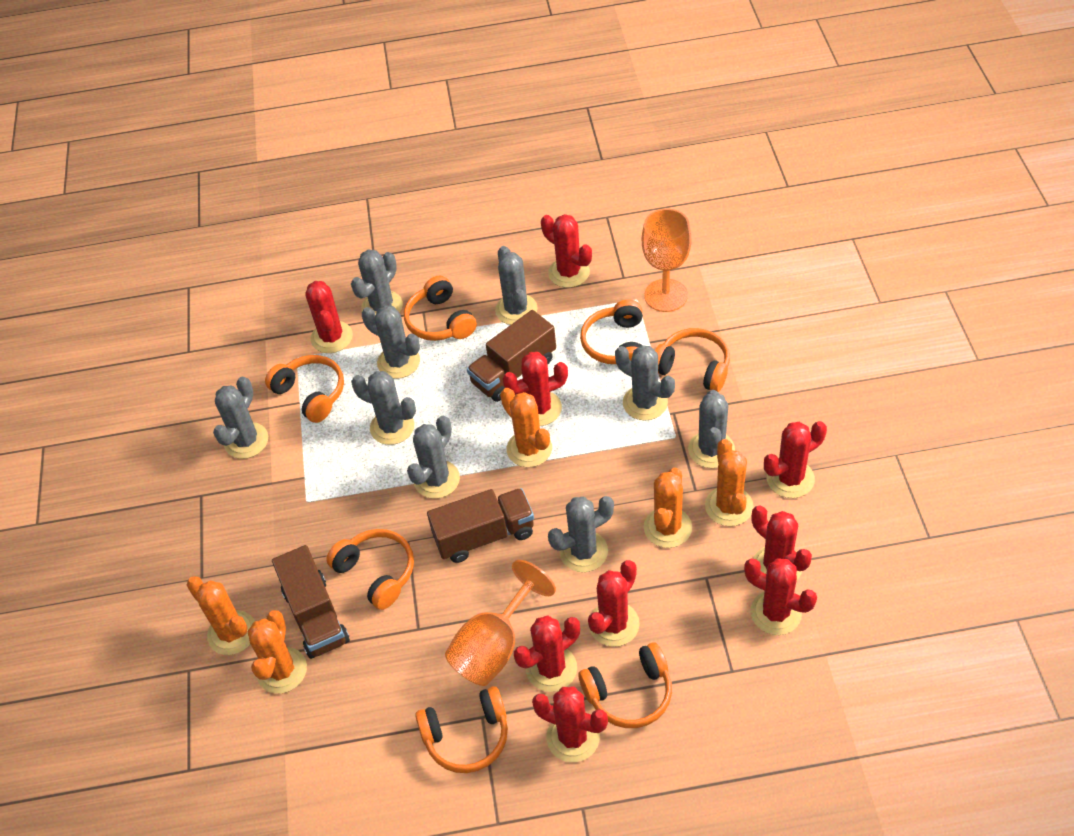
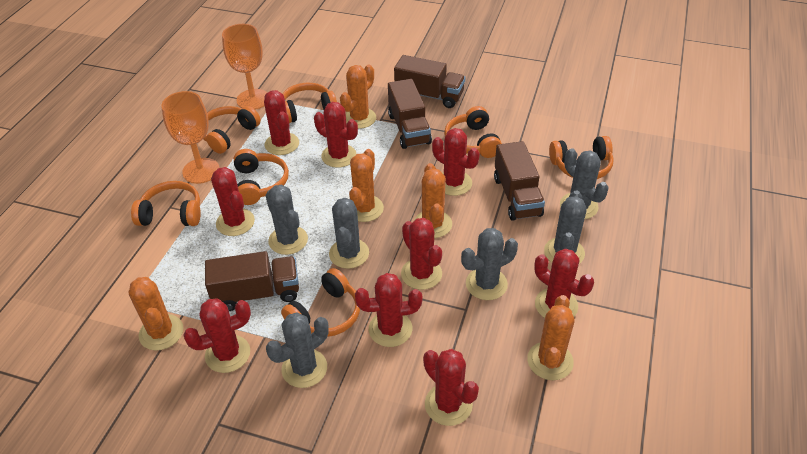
brown truck: 3 -> 4
grey cactus: 9 -> 6

